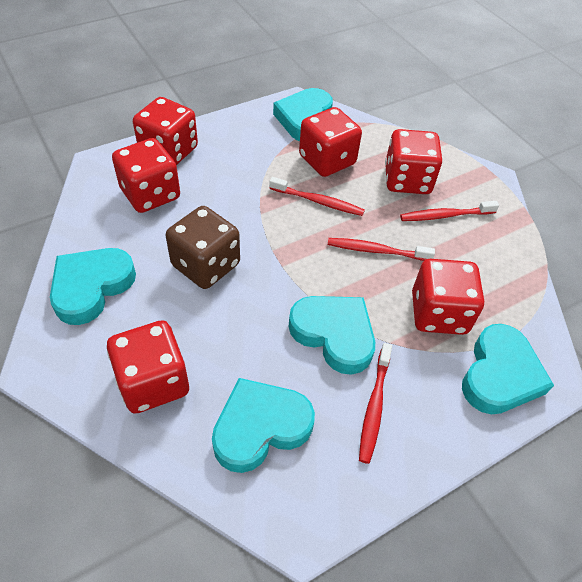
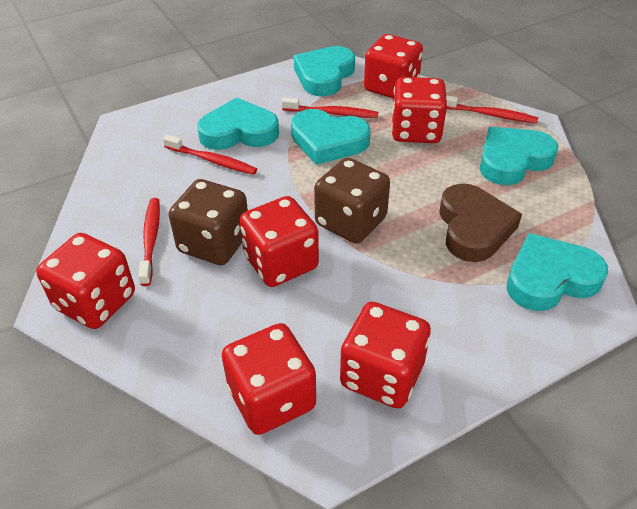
brown dice: 1 -> 2
brown heart: 0 -> 1

